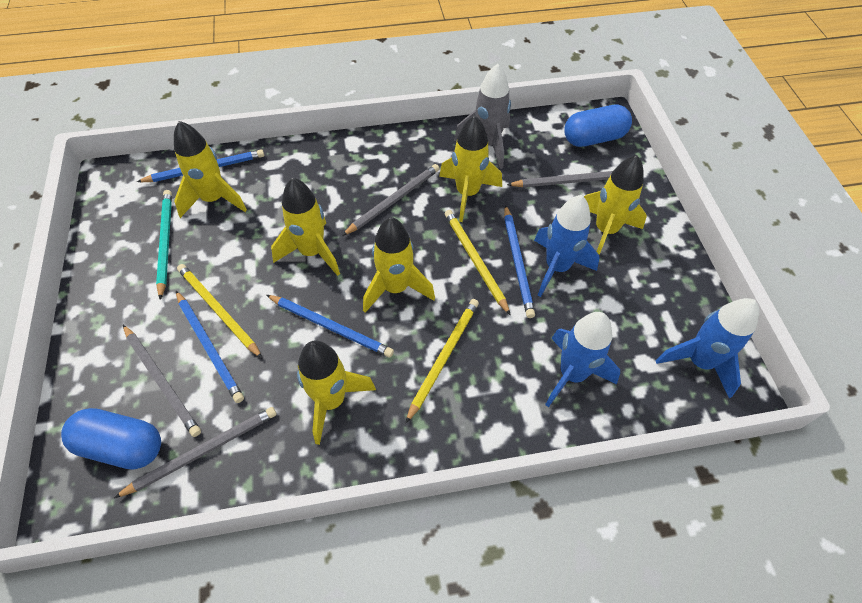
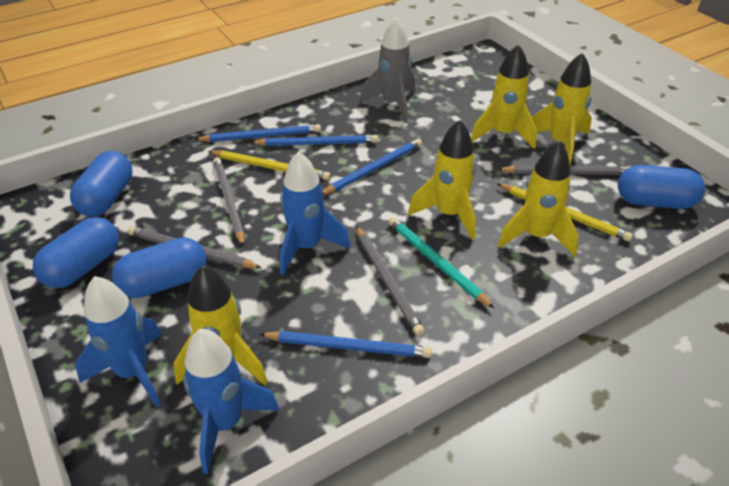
blue capsule: 2 -> 4
yellow pencil: 3 -> 2
yellow rocket: 6 -> 5

